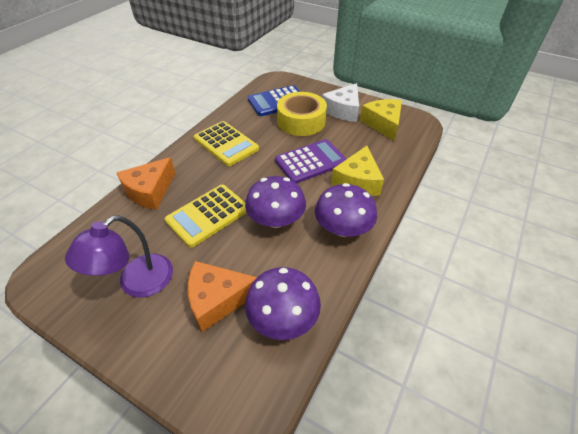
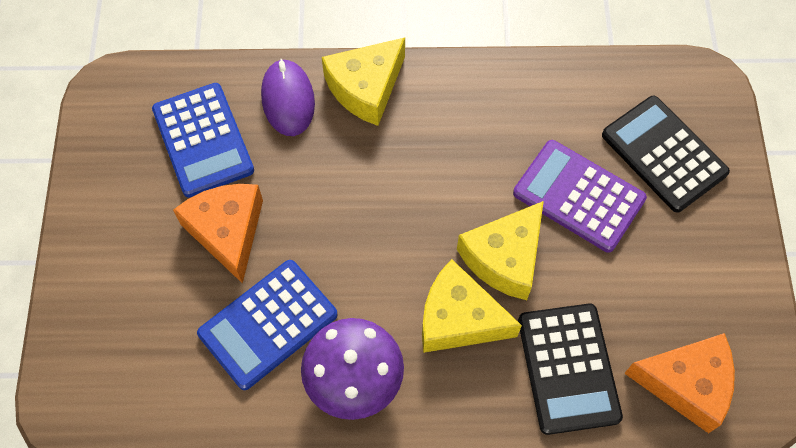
black calculator: 0 -> 2
blue calculator: 1 -> 2
purple lamp: 1 -> 0
purple mouse: 0 -> 1
purple mushroom: 3 -> 1
white cheese: 1 -> 0
yellow calculator: 2 -> 0
yellow cheese: 2 -> 3
yellow tape: 1 -> 0

